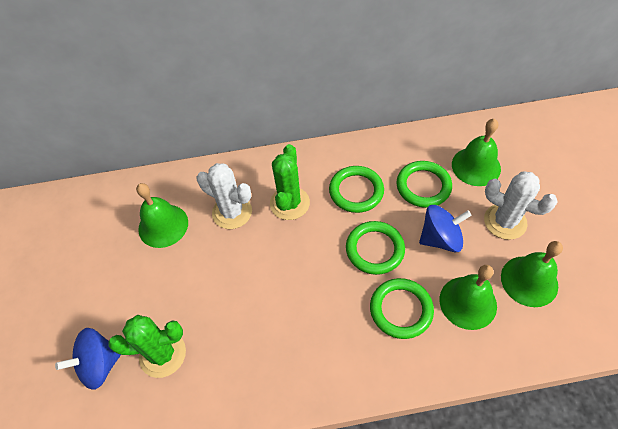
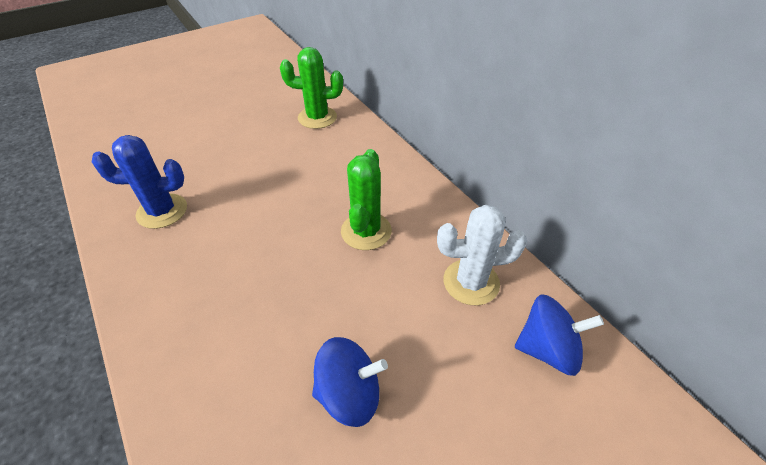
blue cactus: 0 -> 1
green bell: 4 -> 0
green ring: 4 -> 0
white cactus: 2 -> 1

